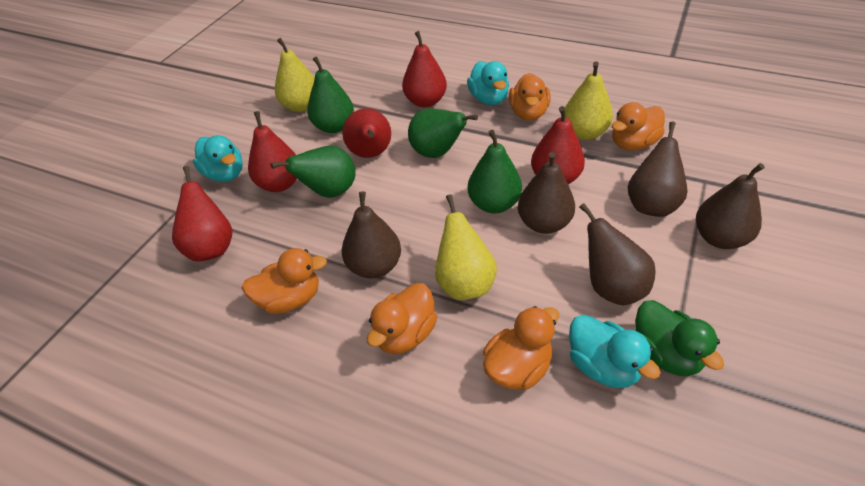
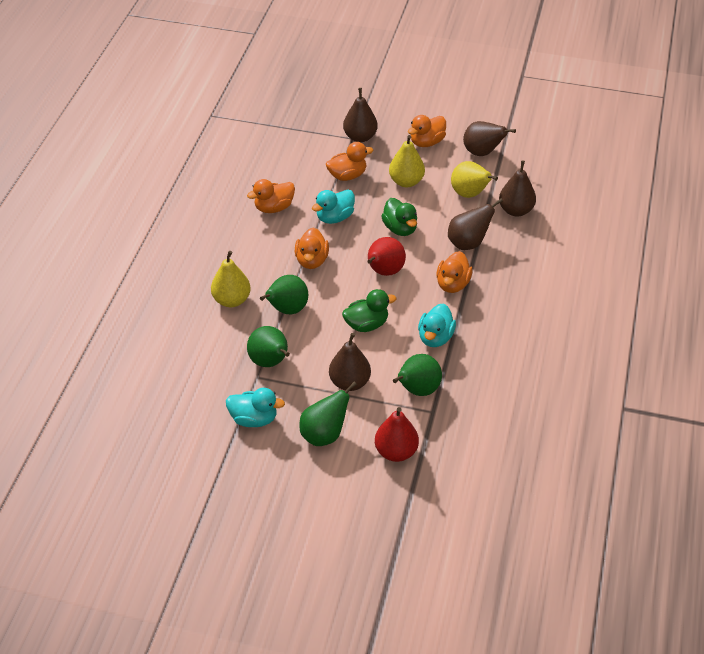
green duck: 1 -> 2
red pear: 5 -> 2

